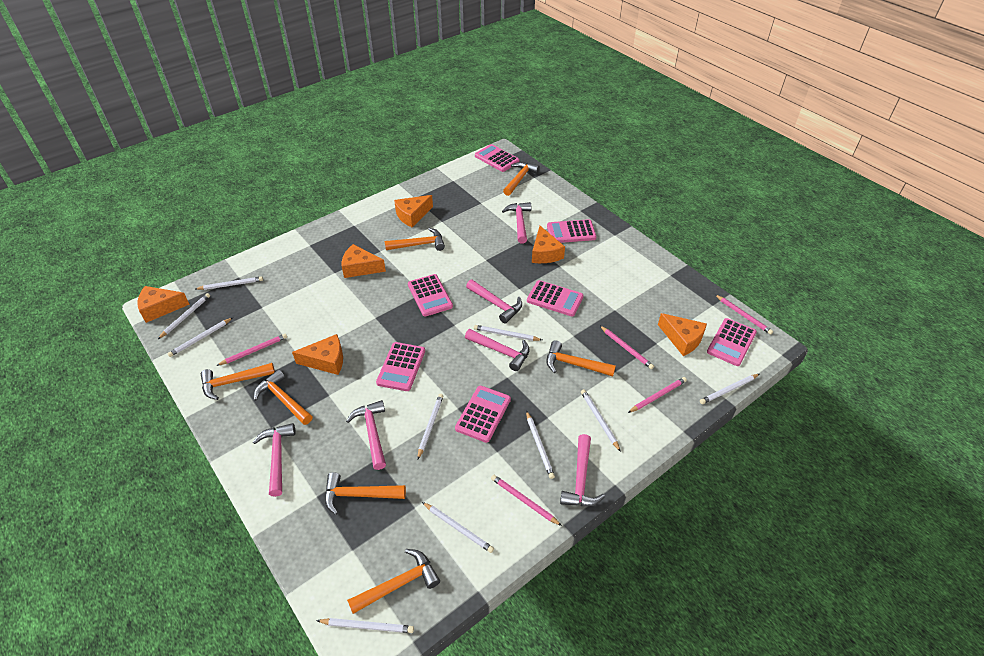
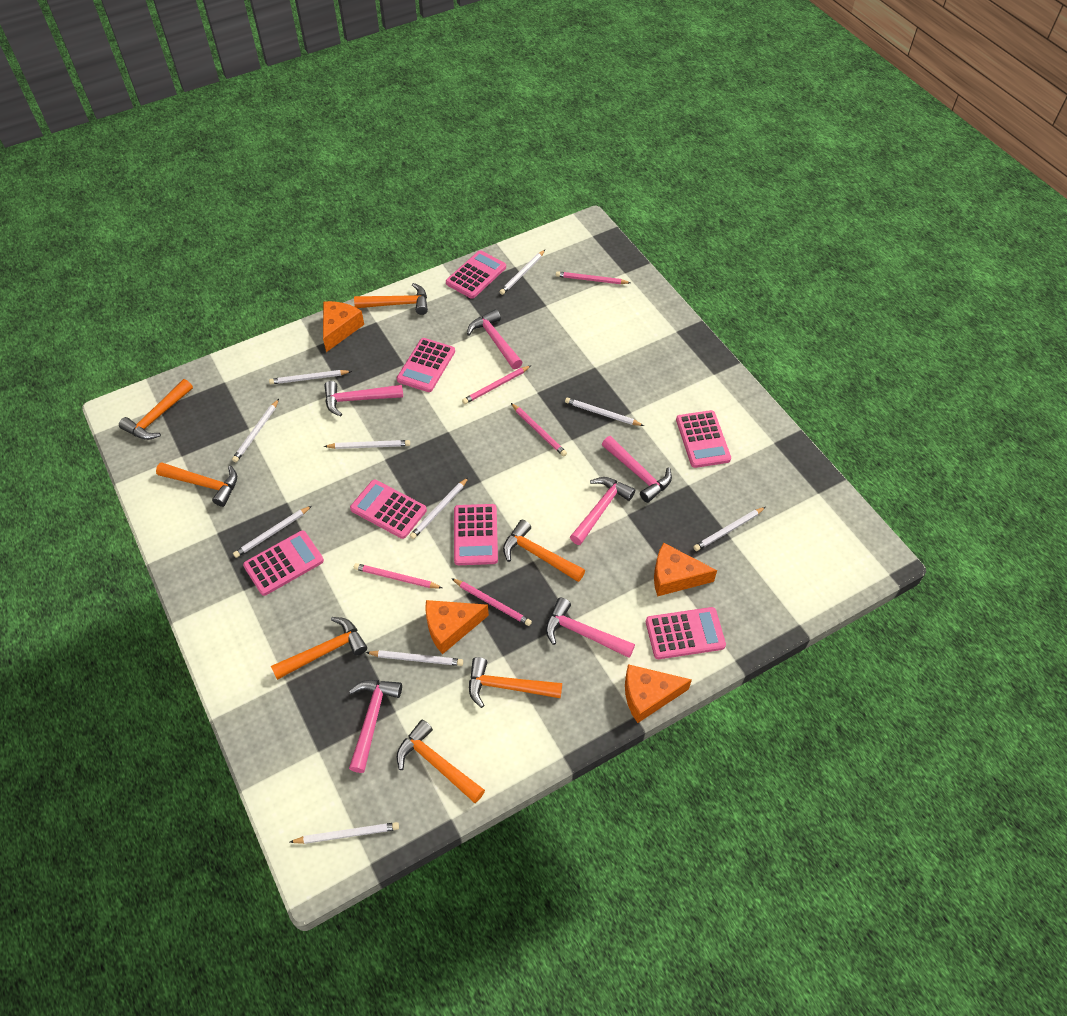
orange cheese: 6 -> 4

